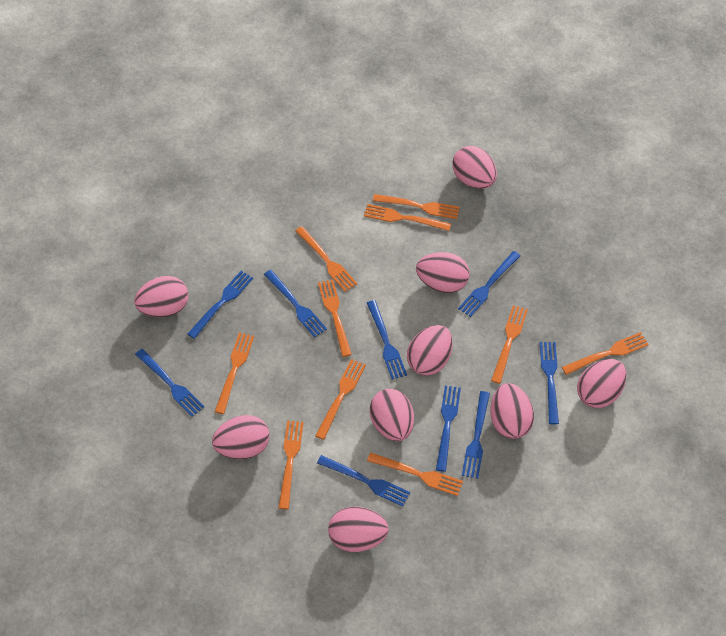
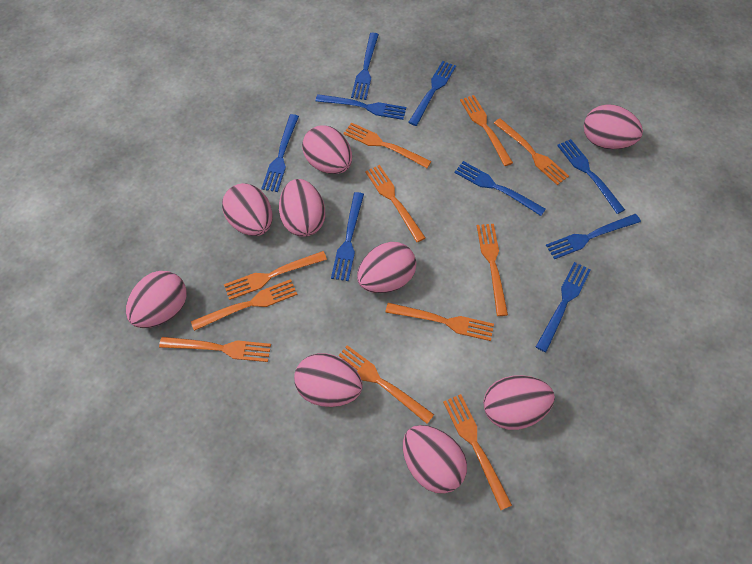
orange fork: 10 -> 11

